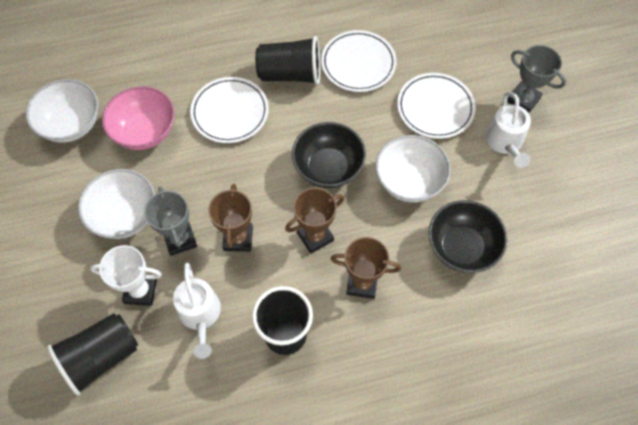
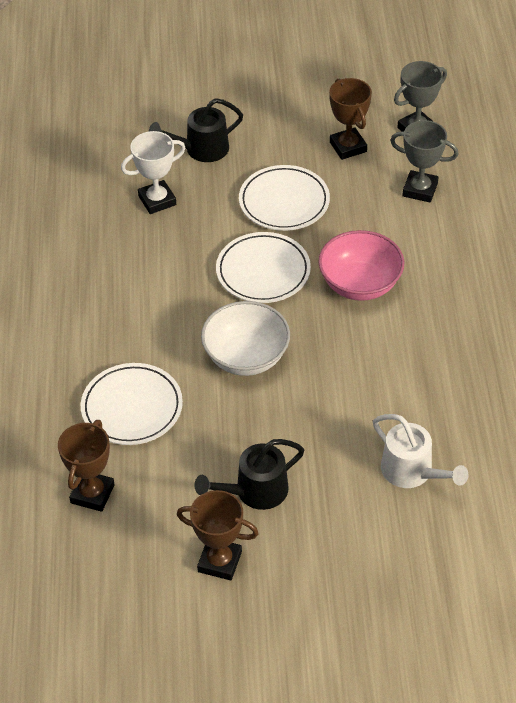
black bowl: 2 -> 0
black cup: 3 -> 0
black watering can: 0 -> 2
white bowl: 3 -> 1
white watering can: 2 -> 1

